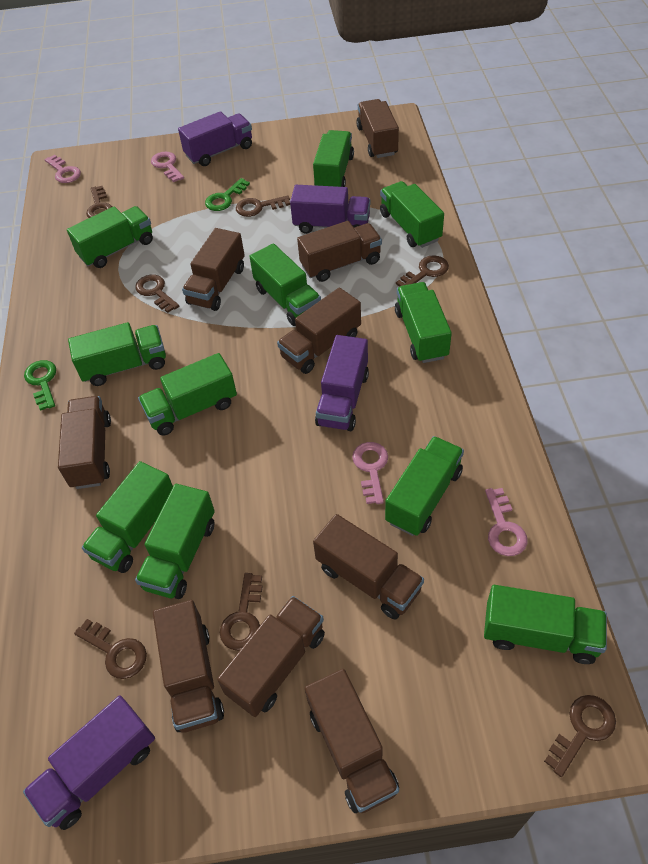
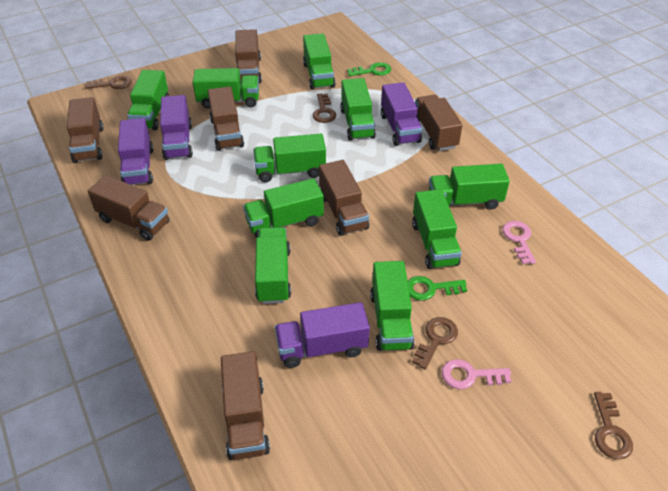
brown key: 7 -> 4
brown truck: 9 -> 7
green truck: 11 -> 10
pink key: 4 -> 2

